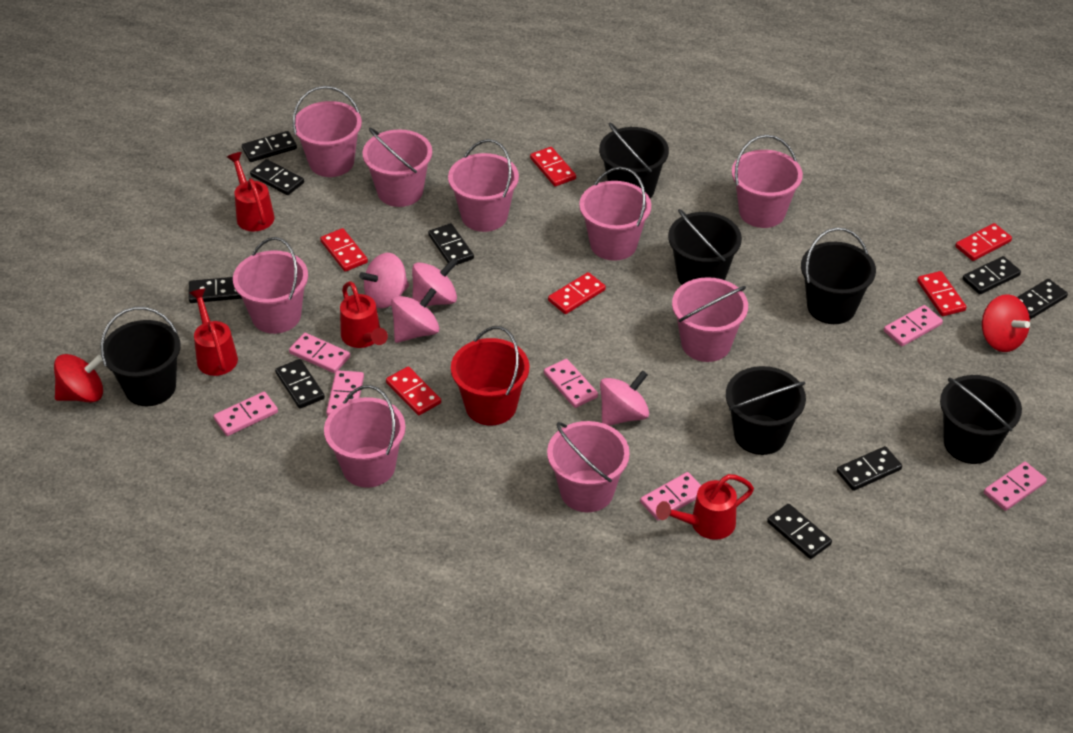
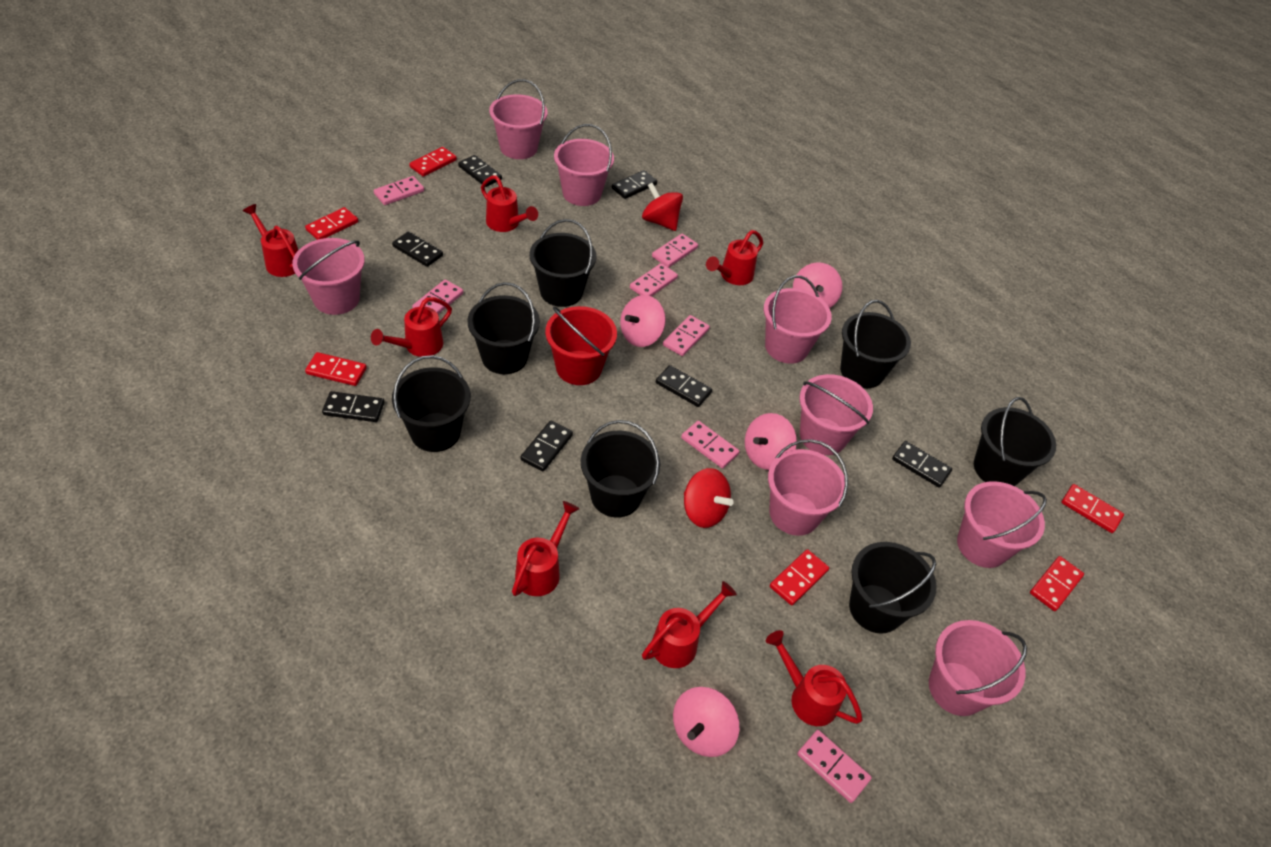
black bucket: 6 -> 7
black domino: 9 -> 7
pink bucket: 9 -> 8
red watering can: 4 -> 7

